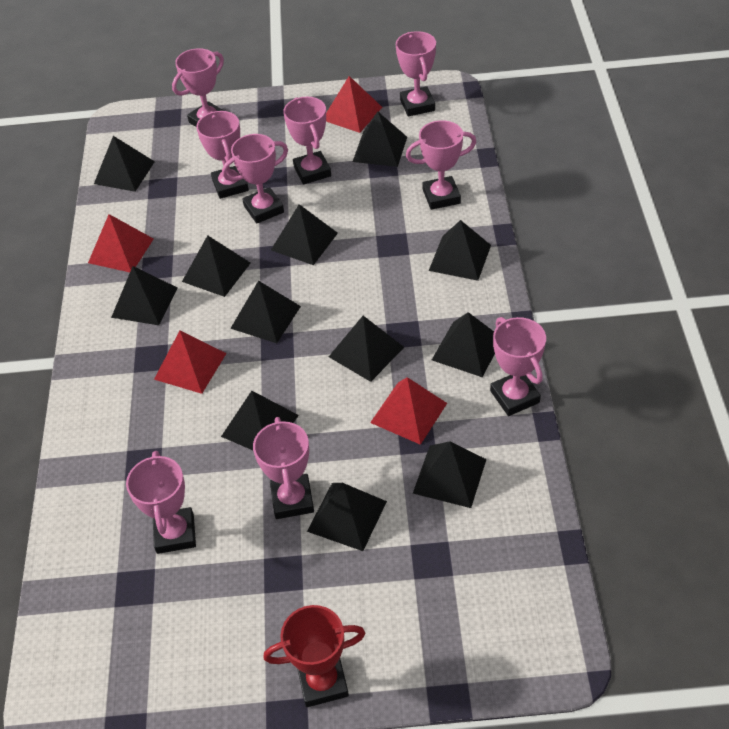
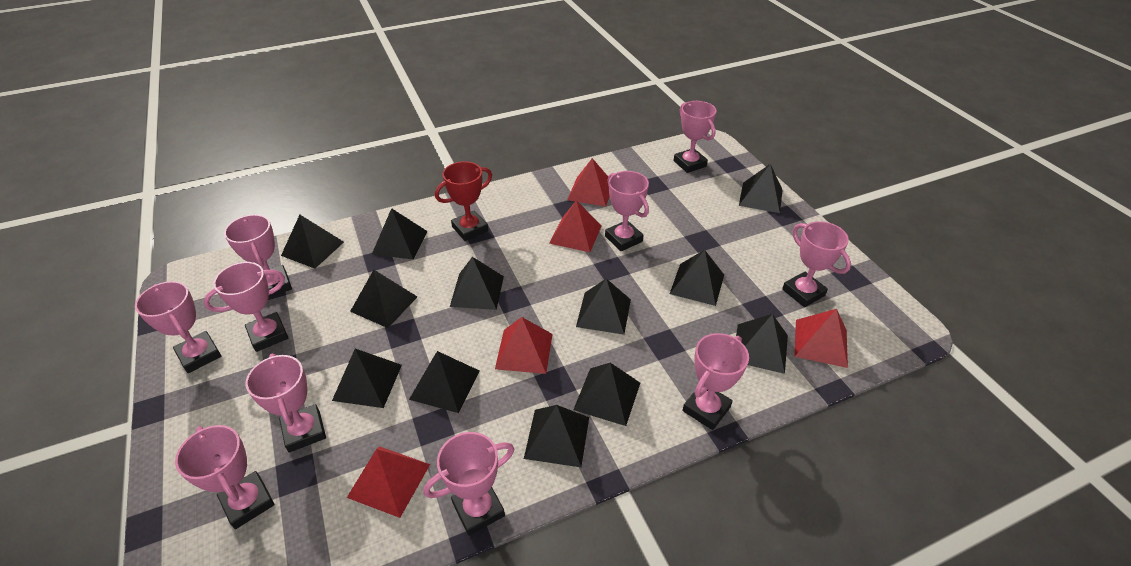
pink trophy: 9 -> 10
red pyramid: 4 -> 5

